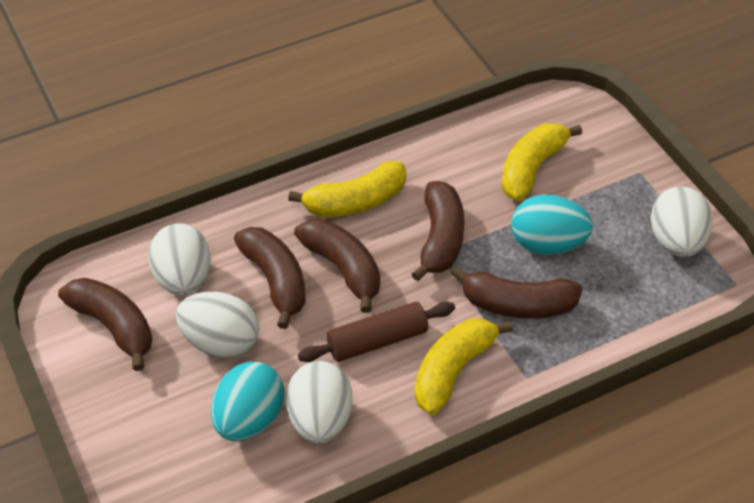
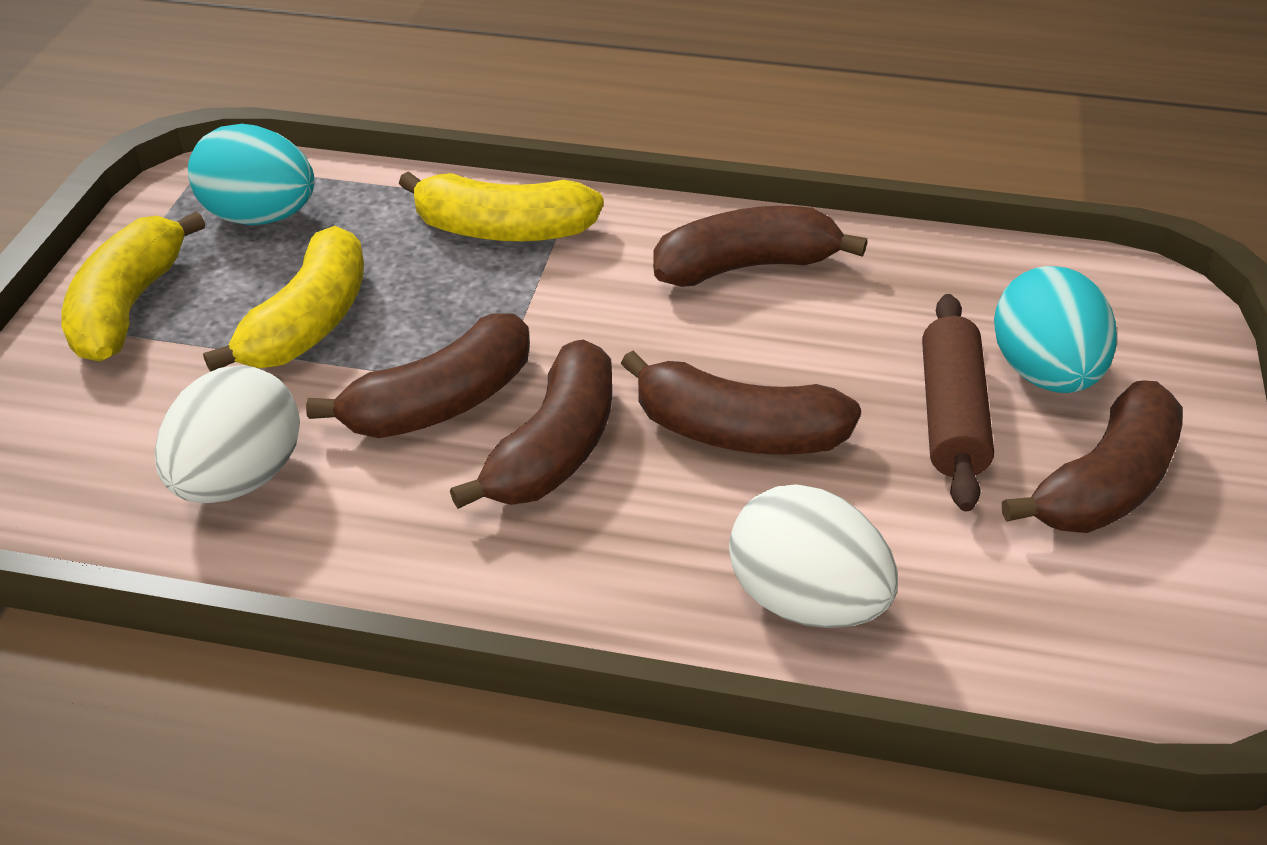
white egg: 4 -> 2

